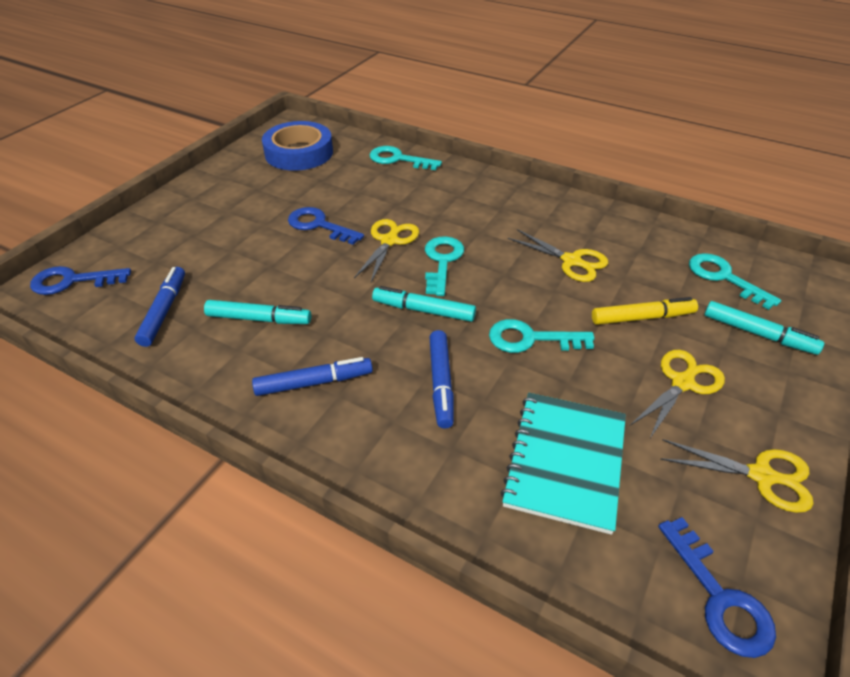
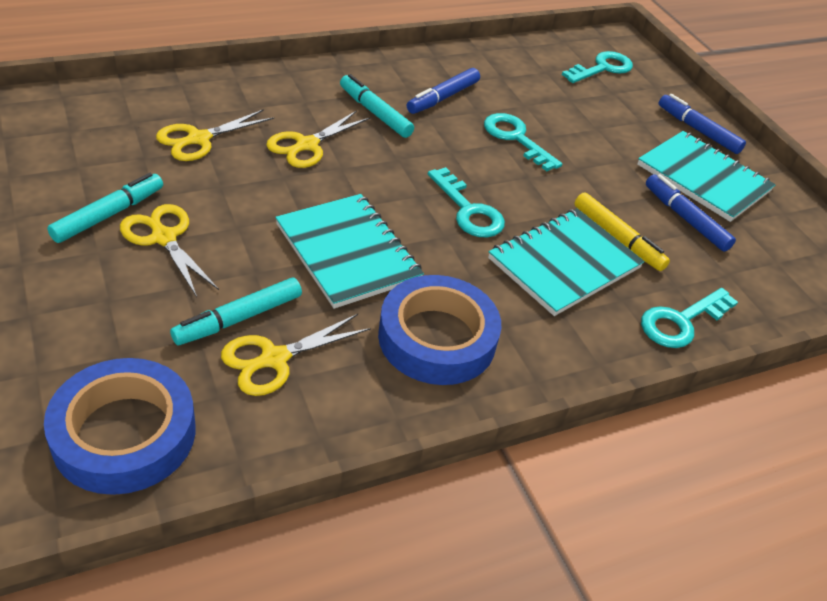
blue key: 3 -> 0
blue tape: 1 -> 2
turquoise notebook: 1 -> 3

